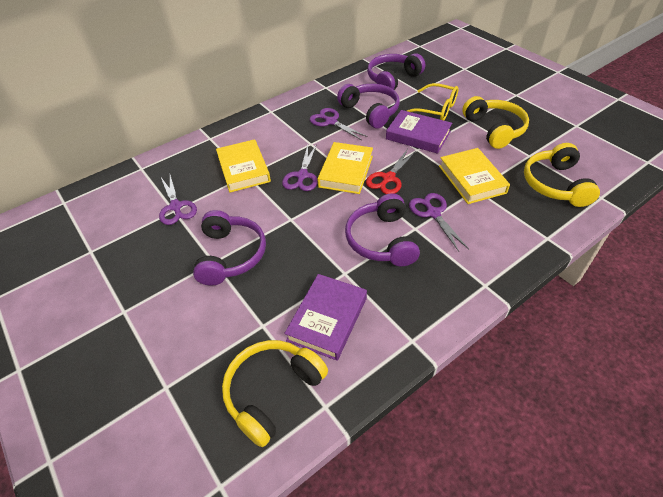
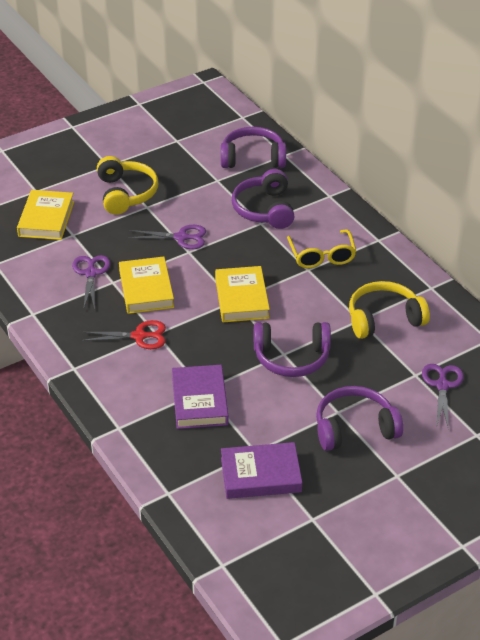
purple scissors: 4 -> 3
yellow headphones: 3 -> 2

